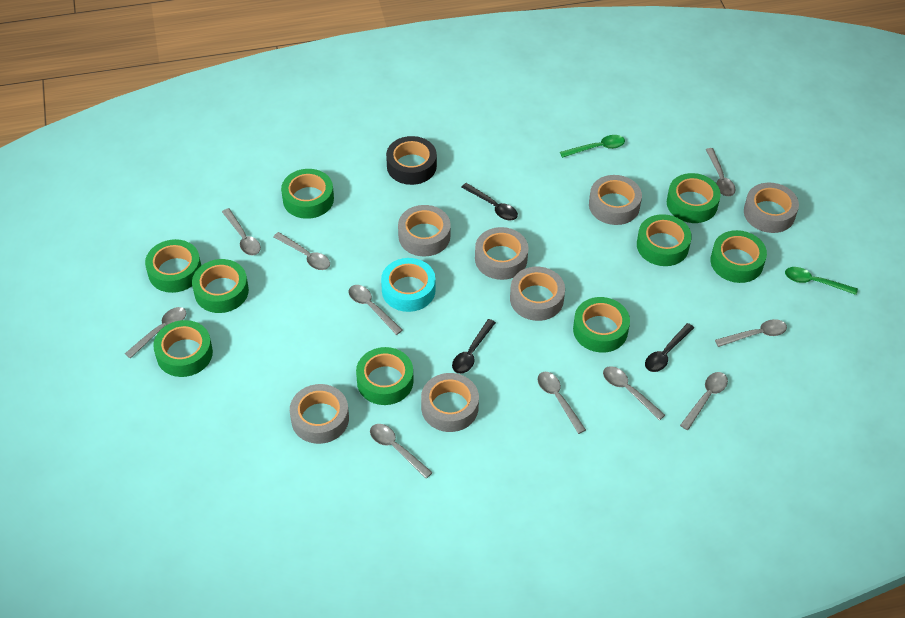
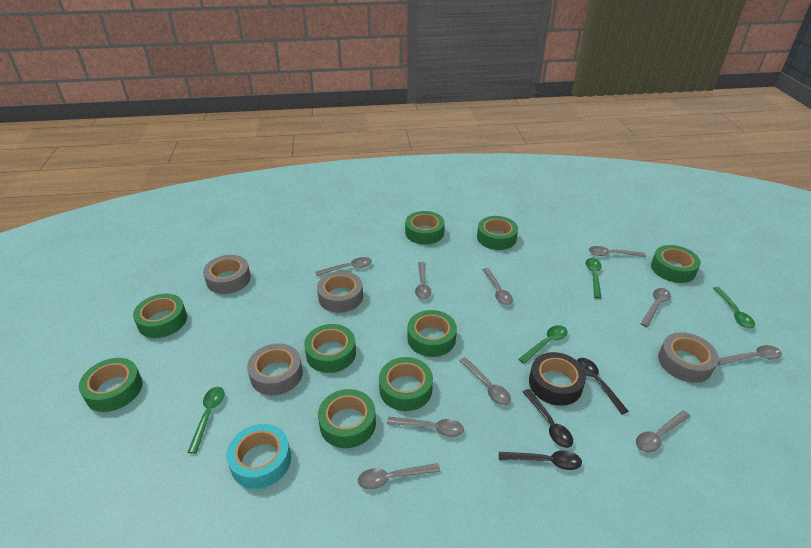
green spoon: 2 -> 4
grey tape: 7 -> 4

